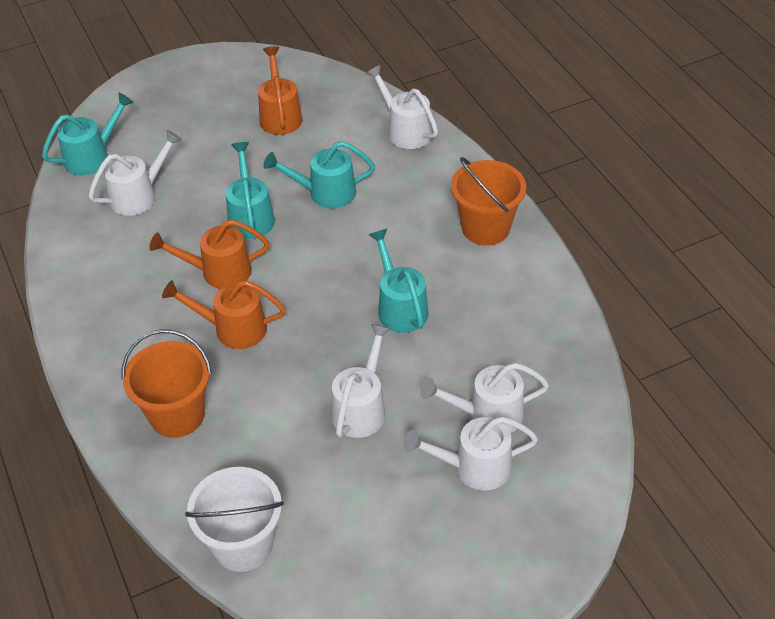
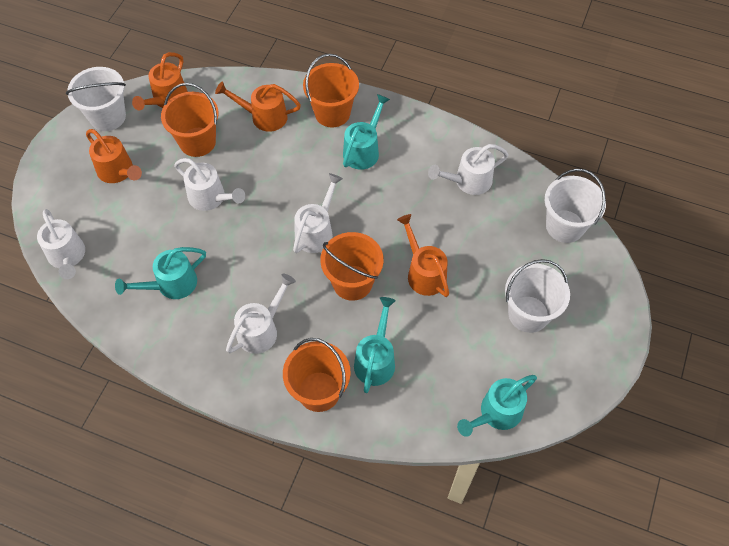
orange bucket: 2 -> 4
orange watering can: 3 -> 4
white bucket: 1 -> 3

